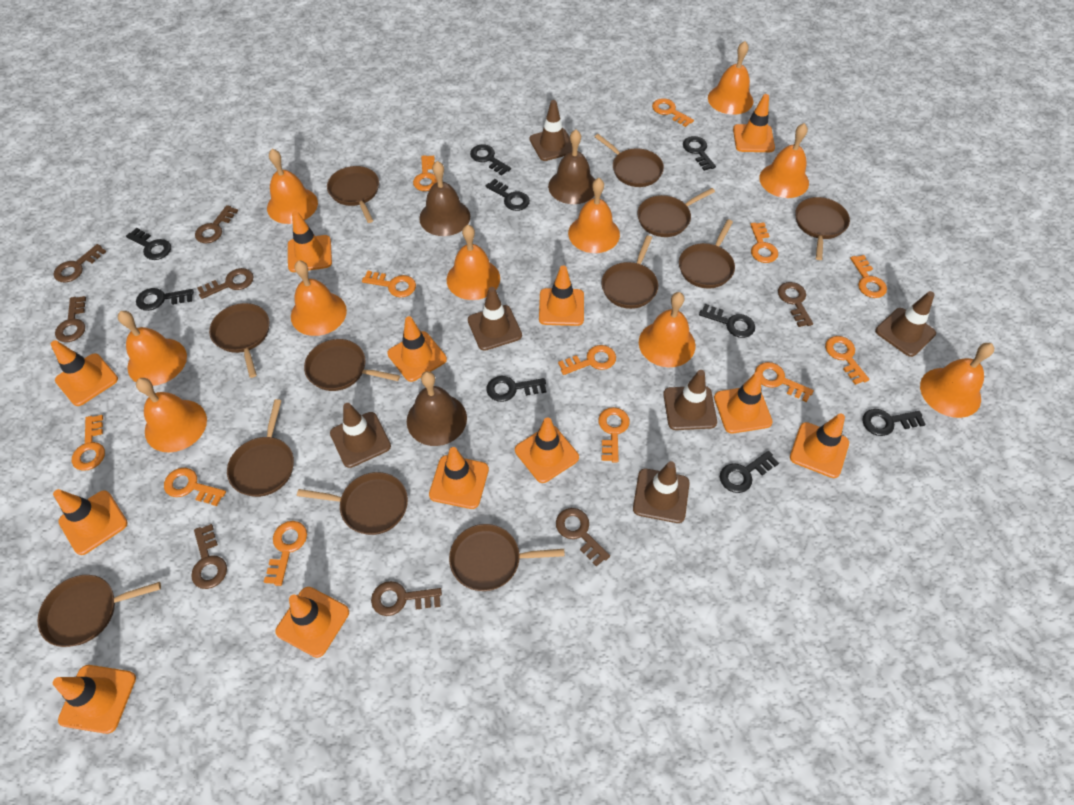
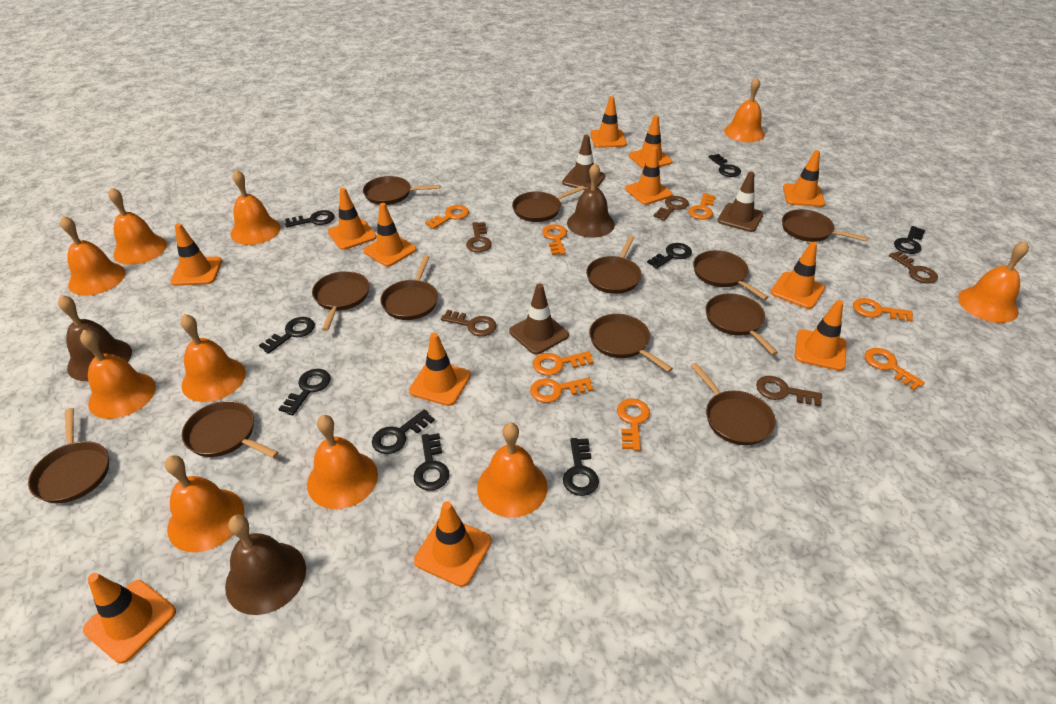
brown key: 8 -> 5
brown traffic cone: 6 -> 3
orange key: 12 -> 8

